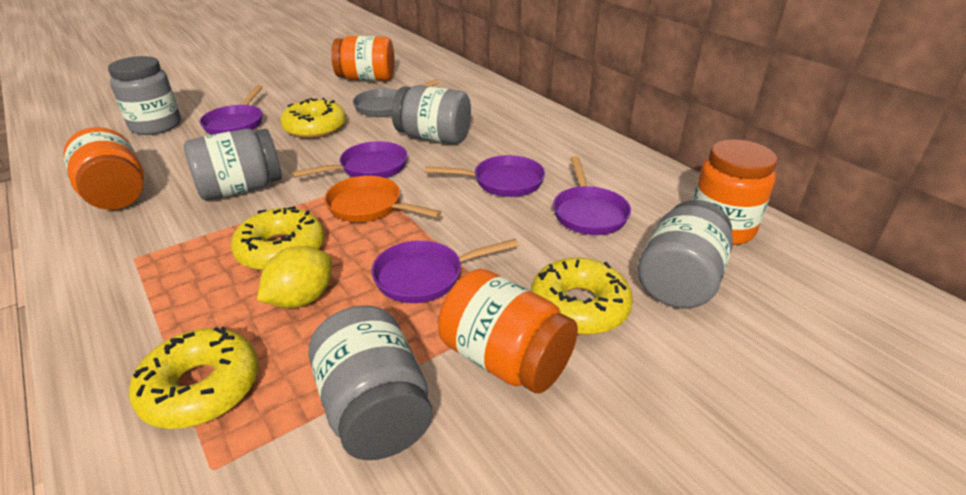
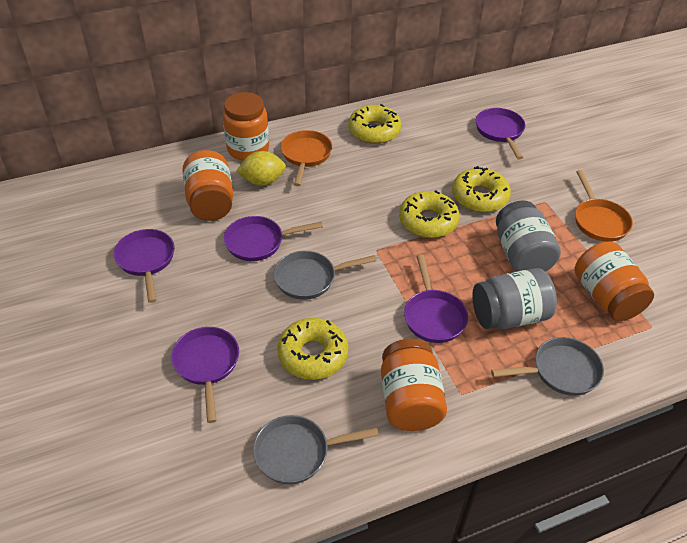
grey jar: 5 -> 2
grey pan: 1 -> 3
orange pan: 1 -> 2

